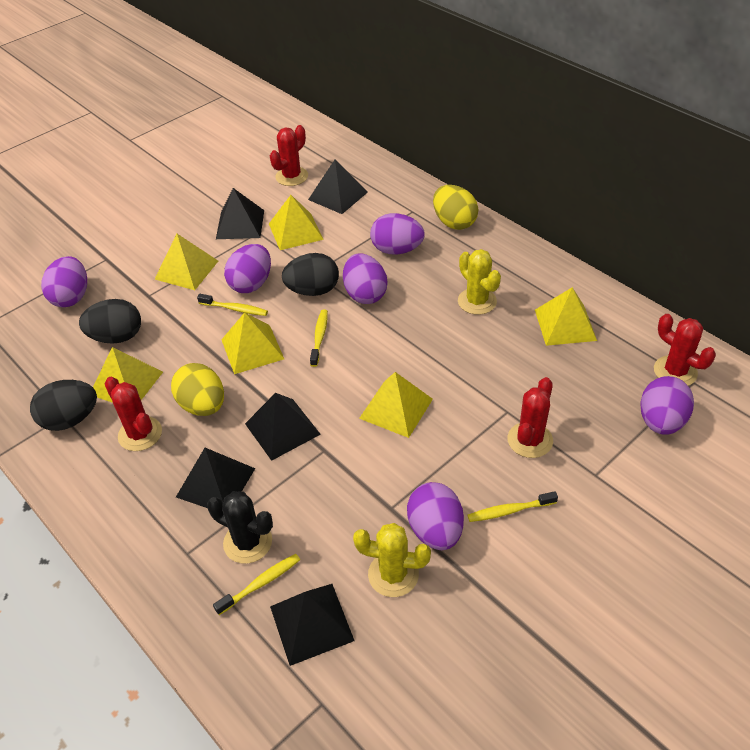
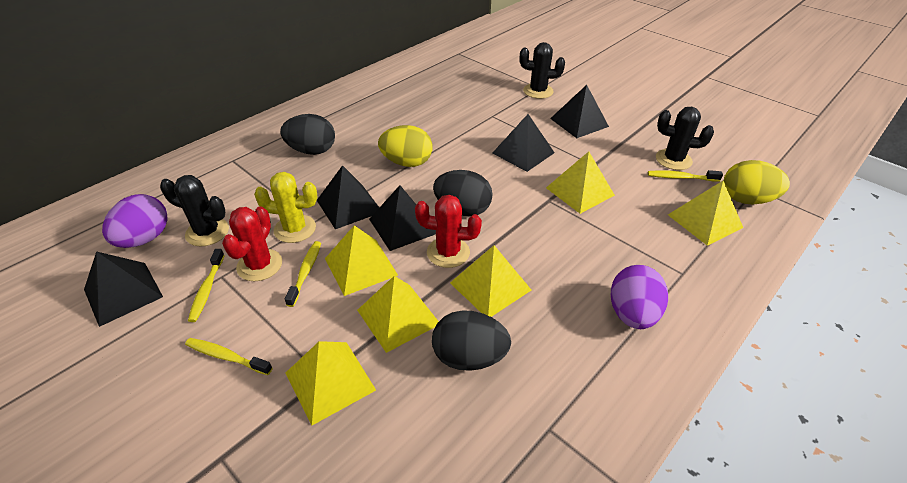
black cactus: 1 -> 3
purple egg: 6 -> 2
red cactus: 4 -> 2
yellow cactus: 2 -> 1

